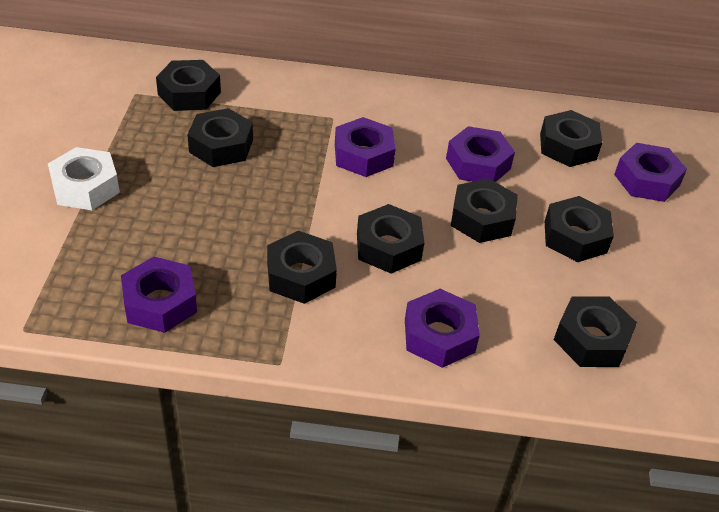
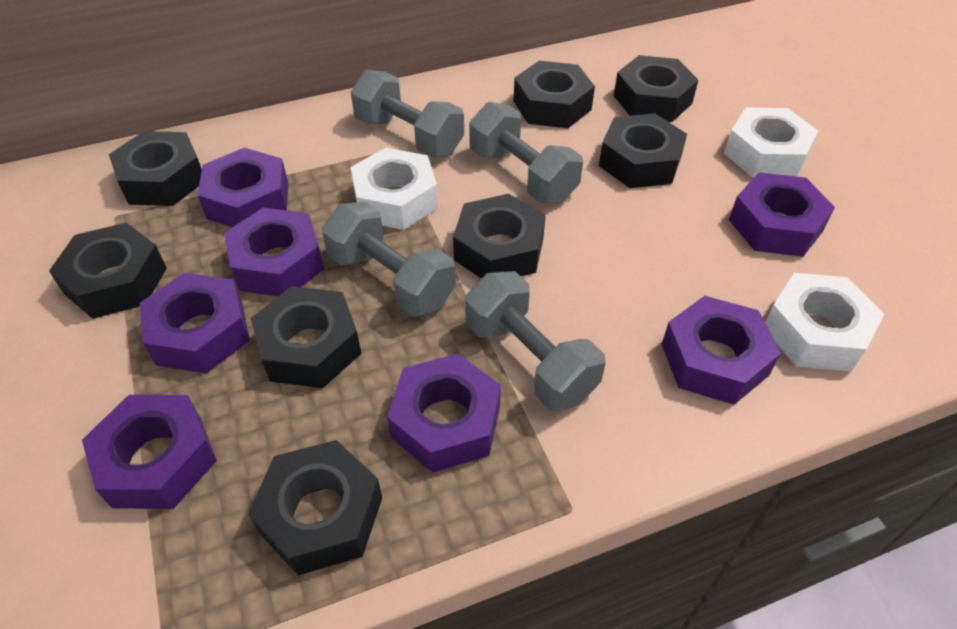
grey dumbbell: 0 -> 4
purple nut: 5 -> 7
white nut: 1 -> 3

